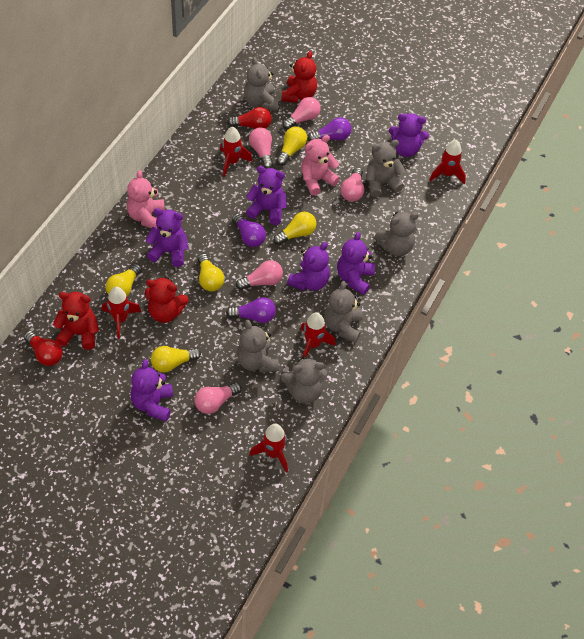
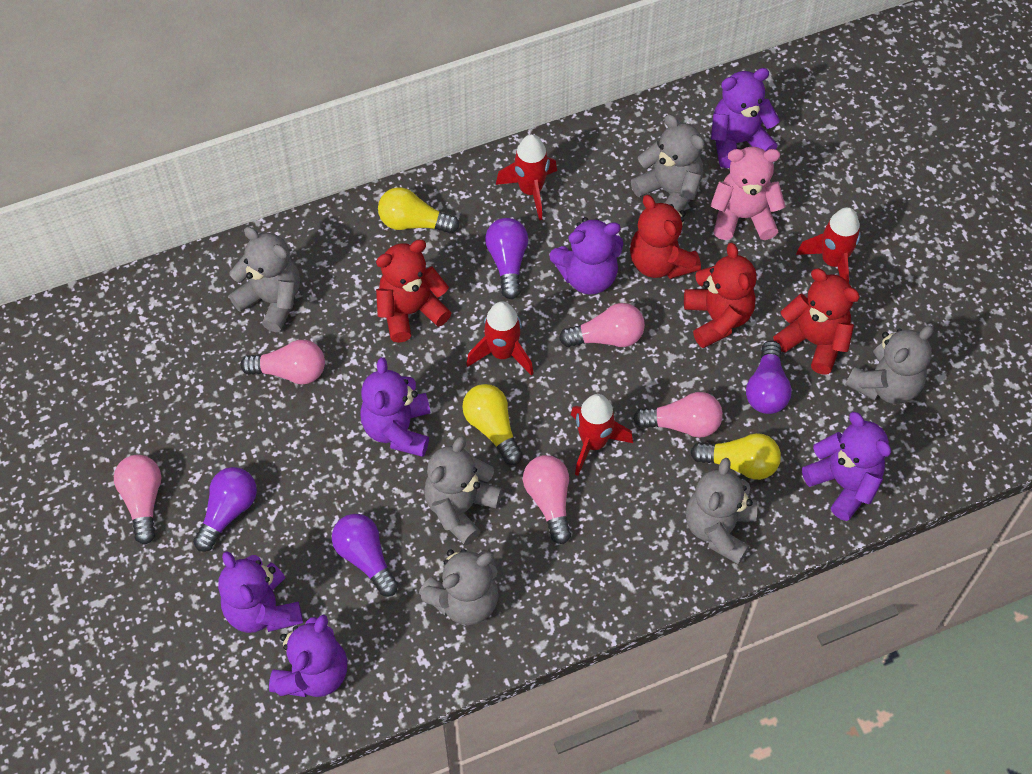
pink teddy bear: 2 -> 1
purple light bulb: 3 -> 4
red light bulb: 2 -> 0
red rocket: 5 -> 4
red teddy bear: 3 -> 4
yellow light bulb: 5 -> 3

